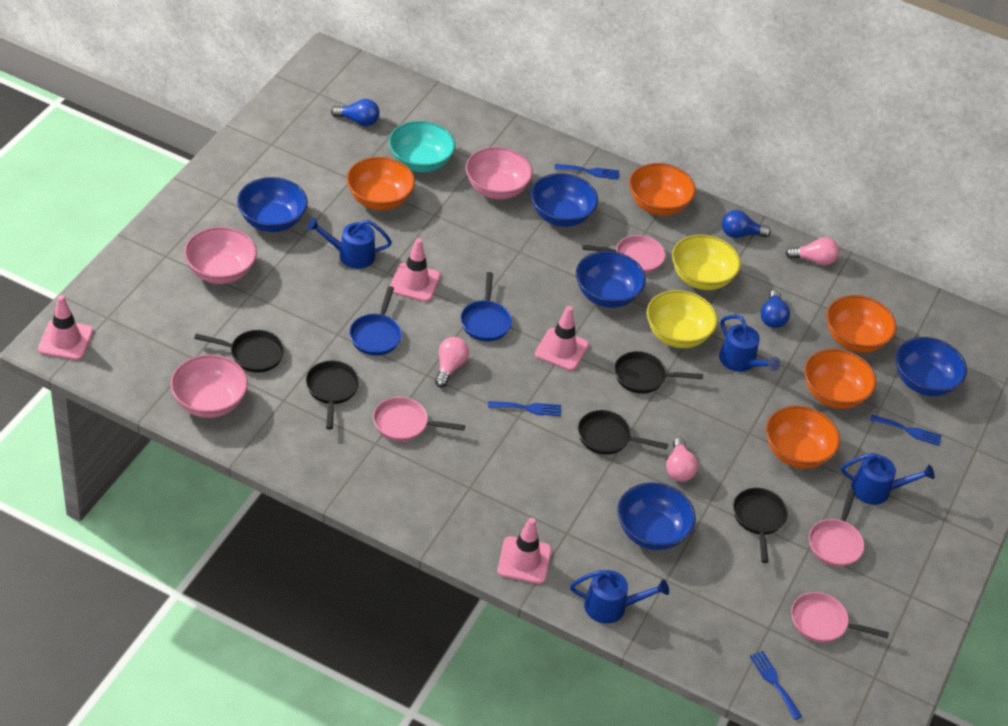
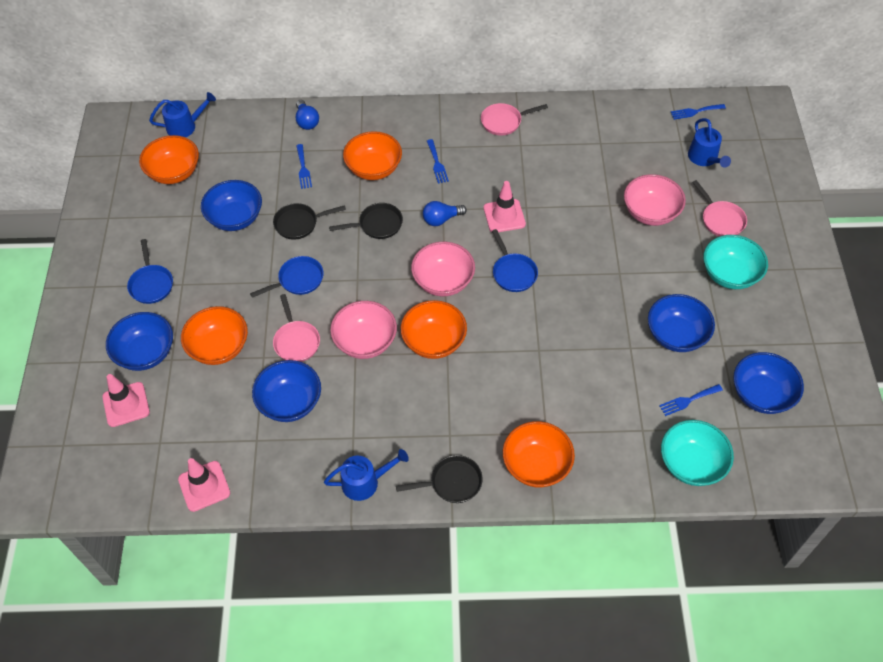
black pan: 5 -> 3
blue light bulb: 3 -> 2
blue pan: 2 -> 3
blue watering can: 4 -> 3
pink light bulb: 3 -> 0
pink pan: 4 -> 3
pink traffic cone: 4 -> 3
turquoise bowl: 1 -> 2
yellow bowl: 2 -> 0

